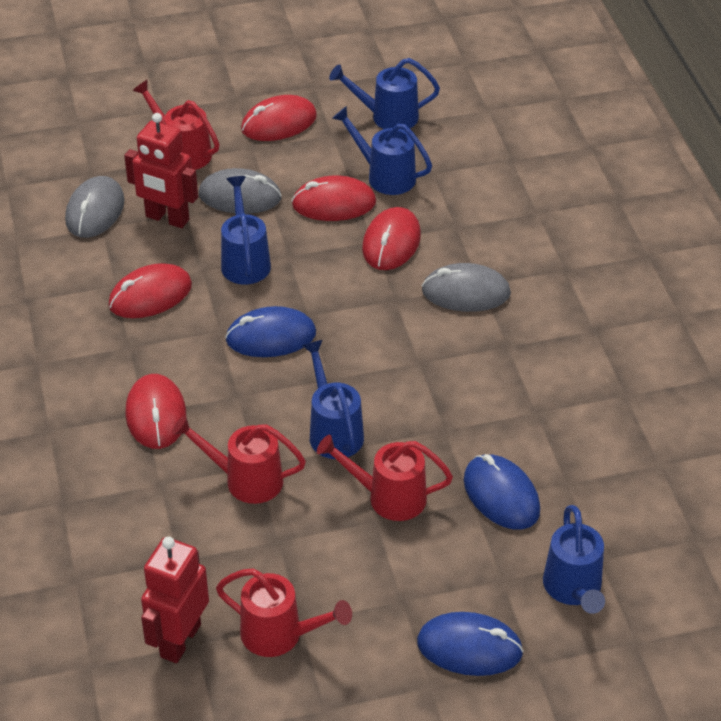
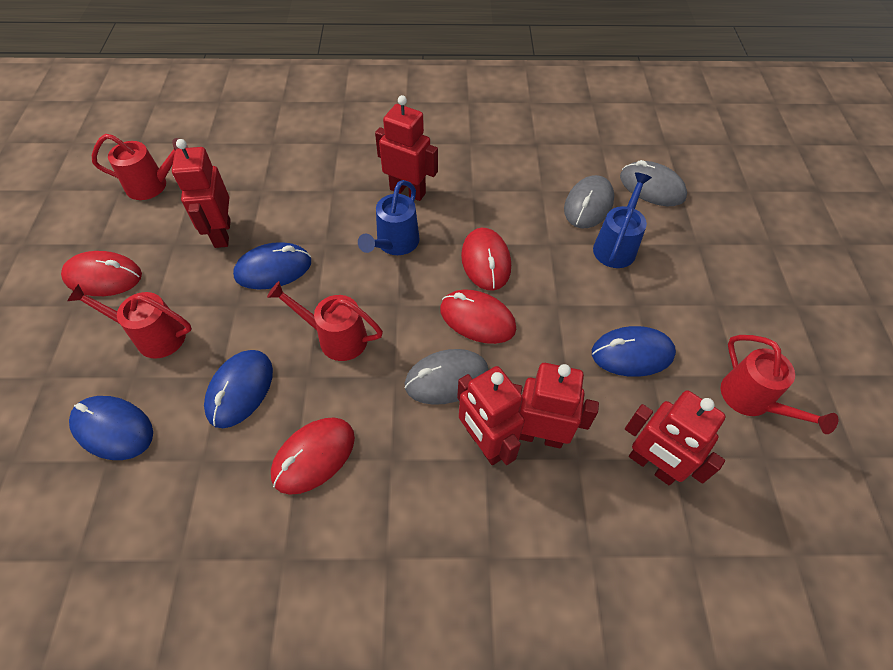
blue mouse: 3 -> 4
blue watering can: 5 -> 2
red mouse: 5 -> 4
red robot: 2 -> 5

